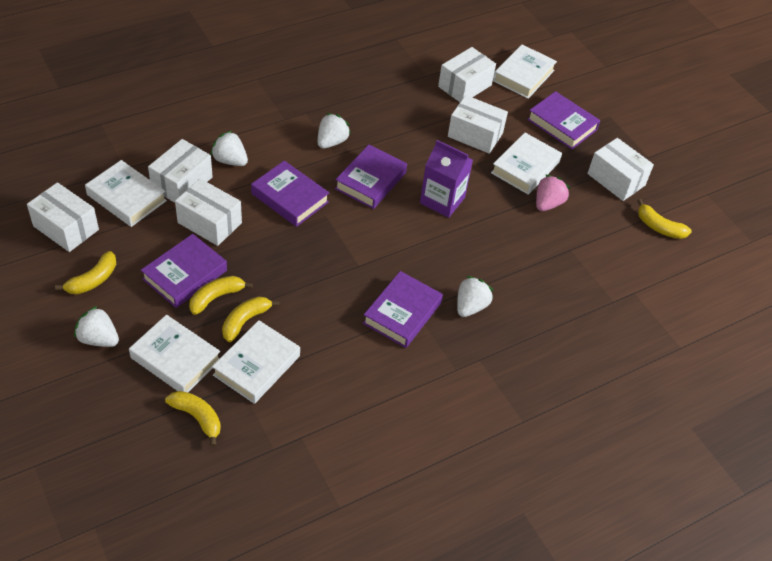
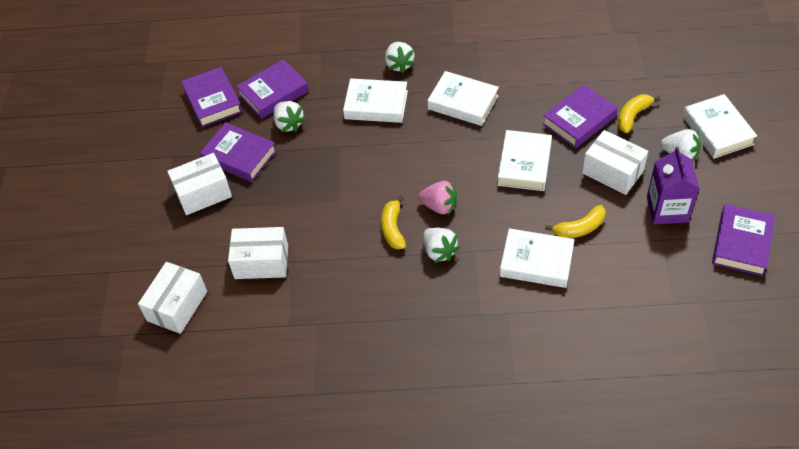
white box: 6 -> 4
yellow banana: 5 -> 3

